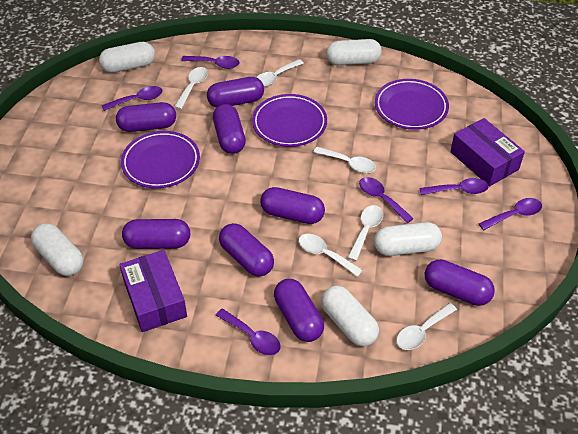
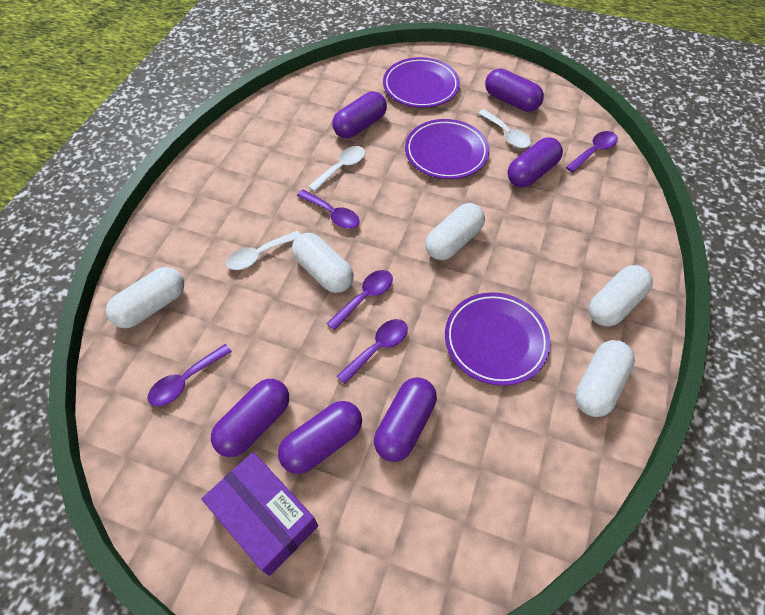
purple box: 2 -> 1
purple capsule: 8 -> 6
purple spoon: 6 -> 5
white spoon: 6 -> 3

